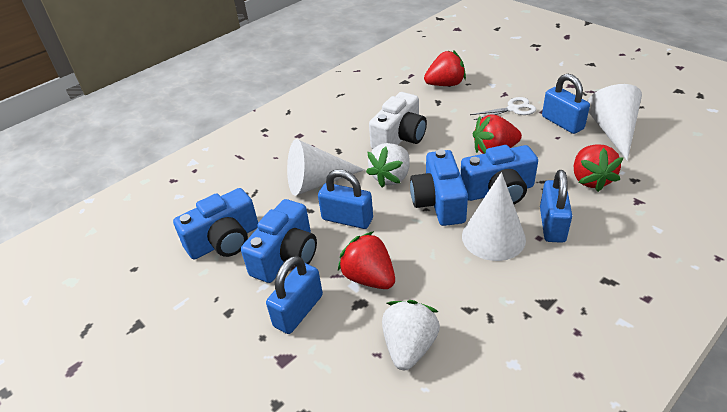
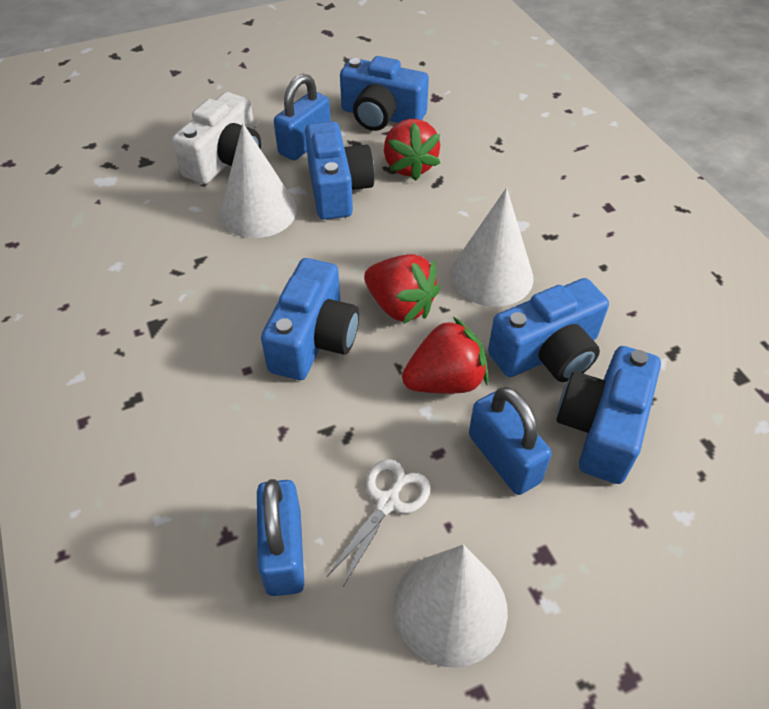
blue camera: 4 -> 5
blue padlock: 4 -> 3
red strawberry: 4 -> 3
white strawberry: 2 -> 0

